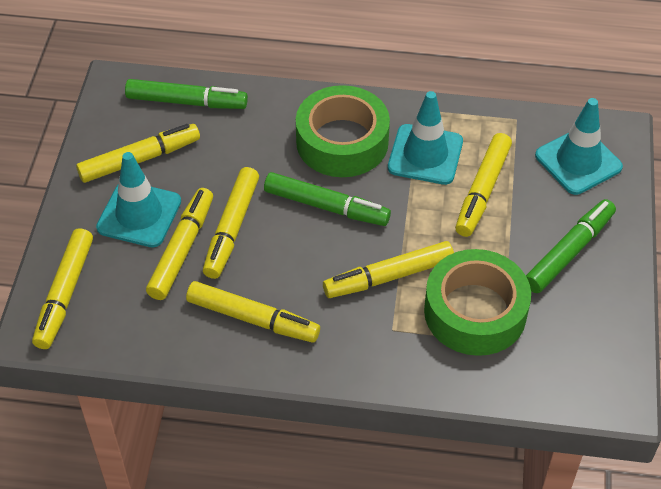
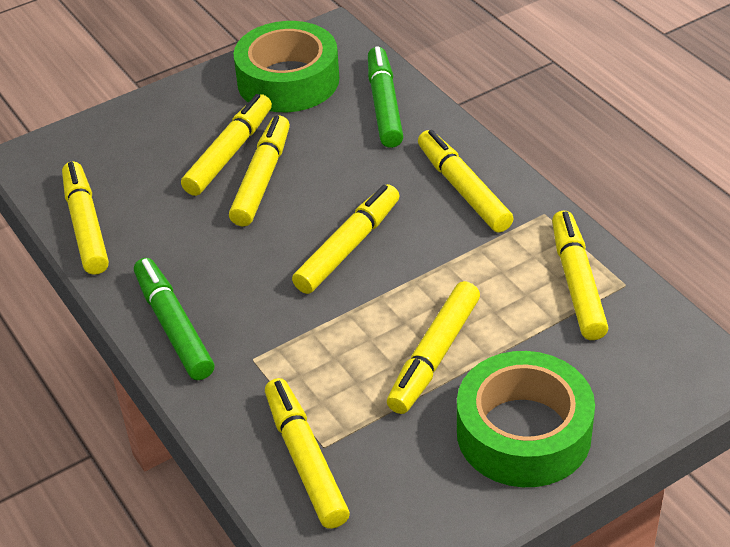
green marker: 3 -> 2
turquoise traffic cone: 3 -> 0
yellow marker: 7 -> 8

